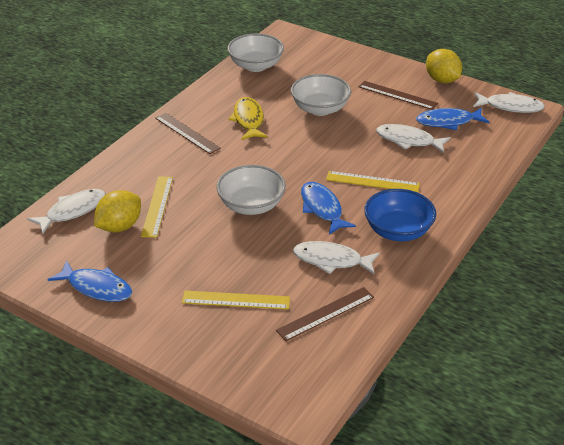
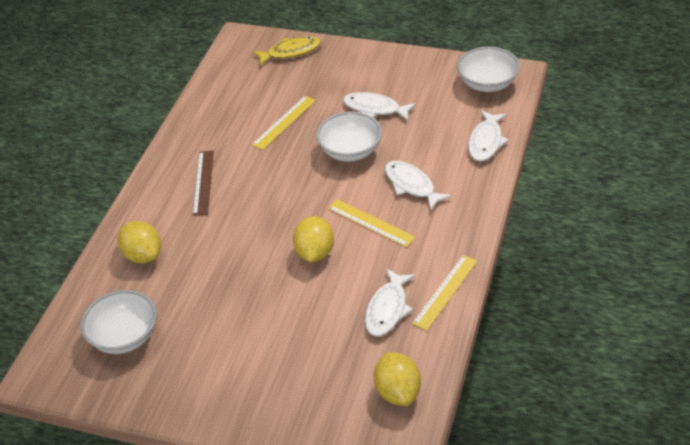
blue bowl: 1 -> 0
blue fish: 3 -> 0
brown ruler: 3 -> 1
yellow lemon: 2 -> 3

